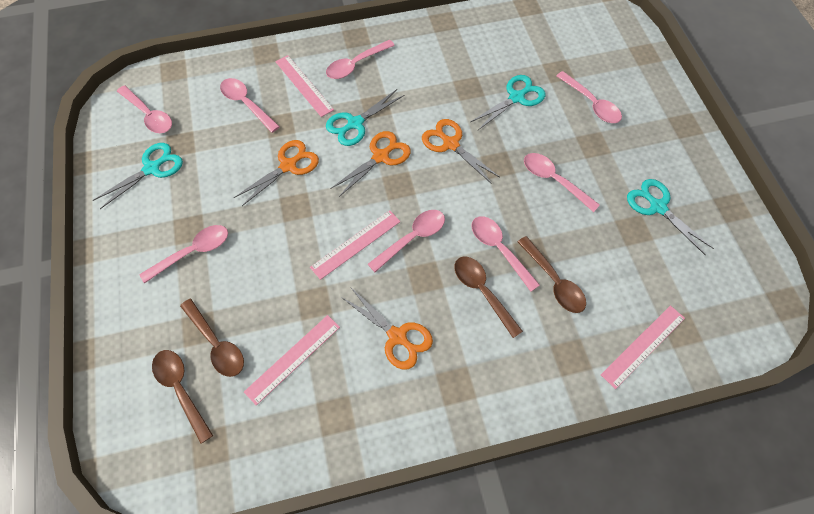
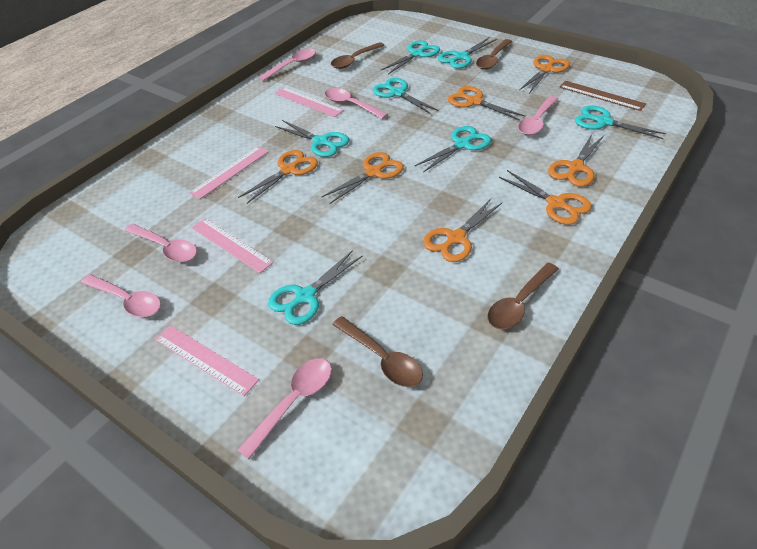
brown ruler: 0 -> 1
orange scissors: 4 -> 7
pink spoon: 8 -> 6
turquoise scissors: 4 -> 7

